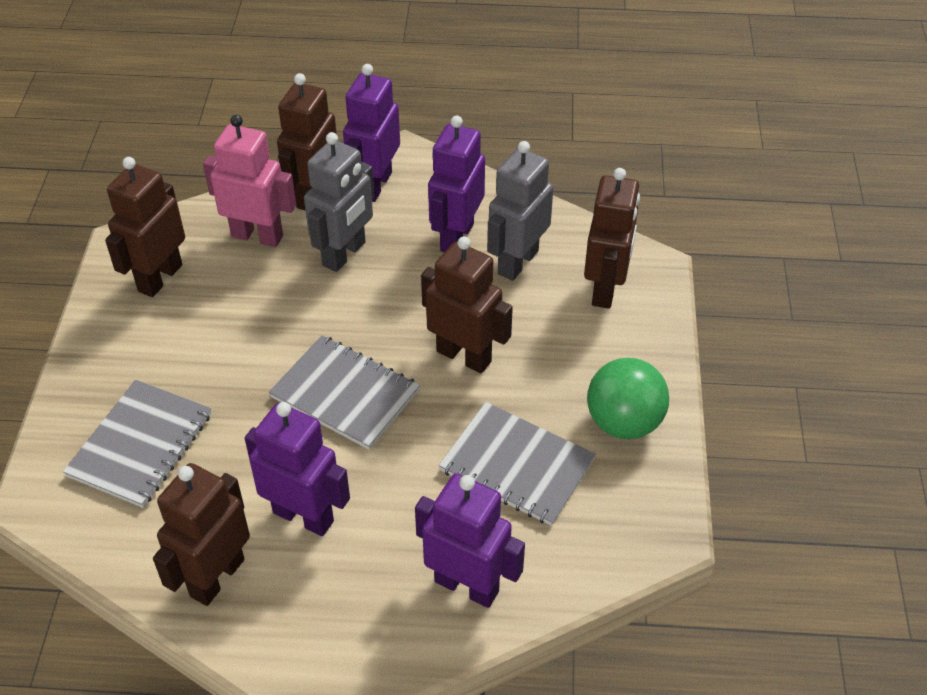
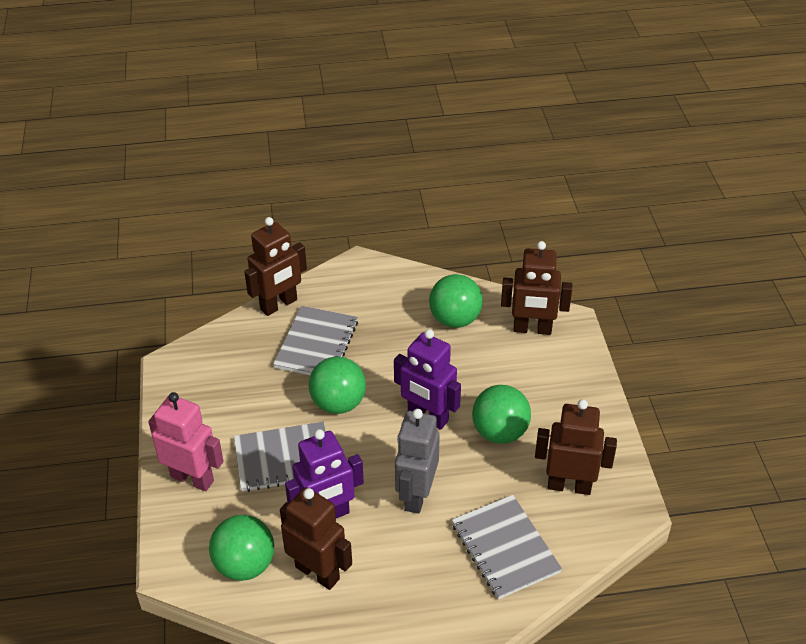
brown robot: 5 -> 4
green ball: 1 -> 4
grey robot: 2 -> 1
purple robot: 4 -> 2

